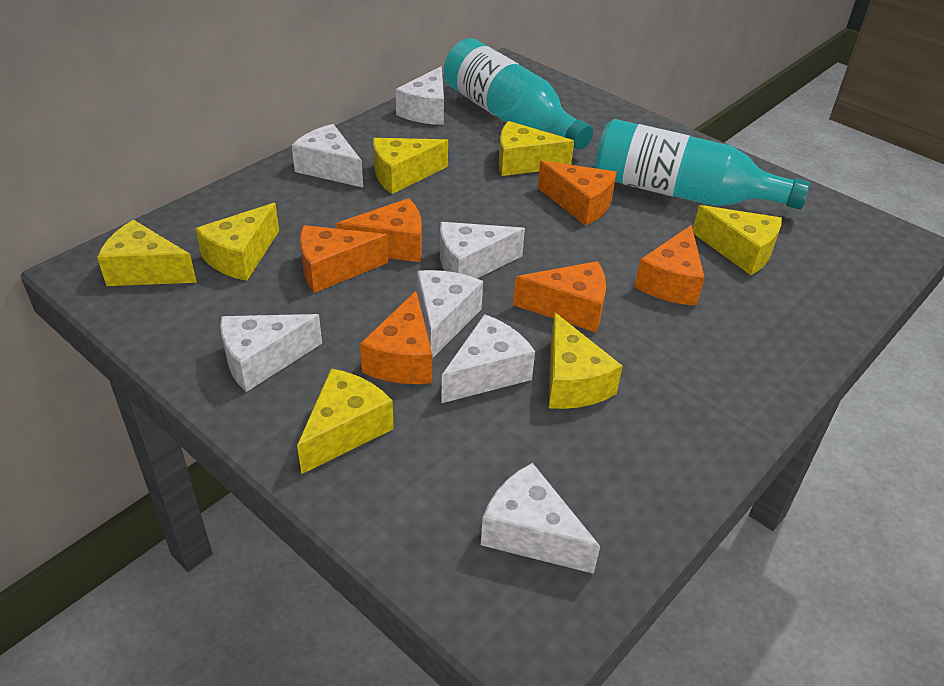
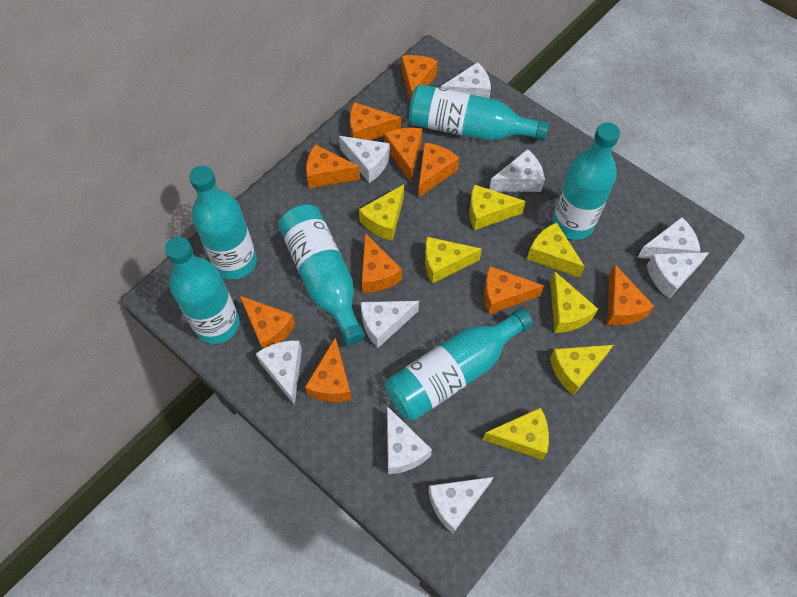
orange cheese: 6 -> 10
turquoise bottle: 2 -> 6
white cheese: 7 -> 9

